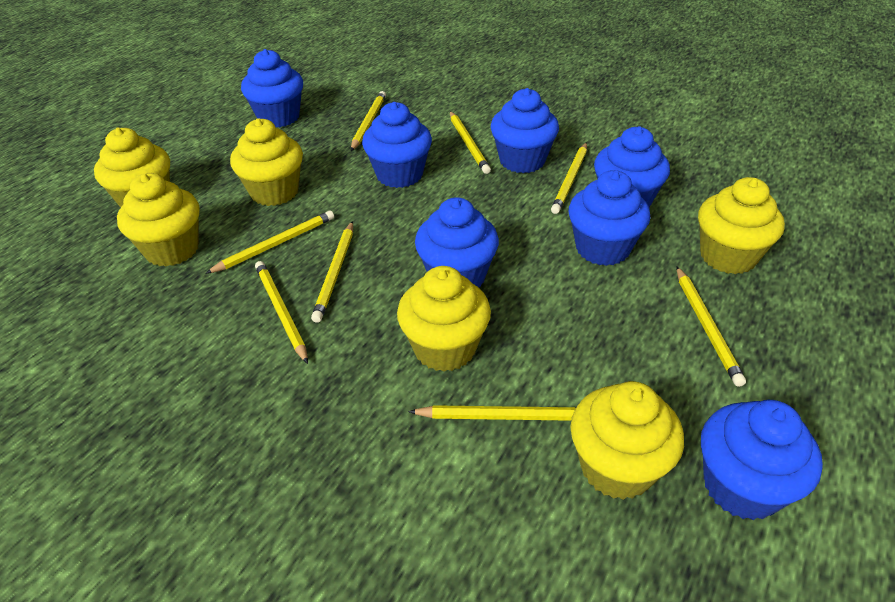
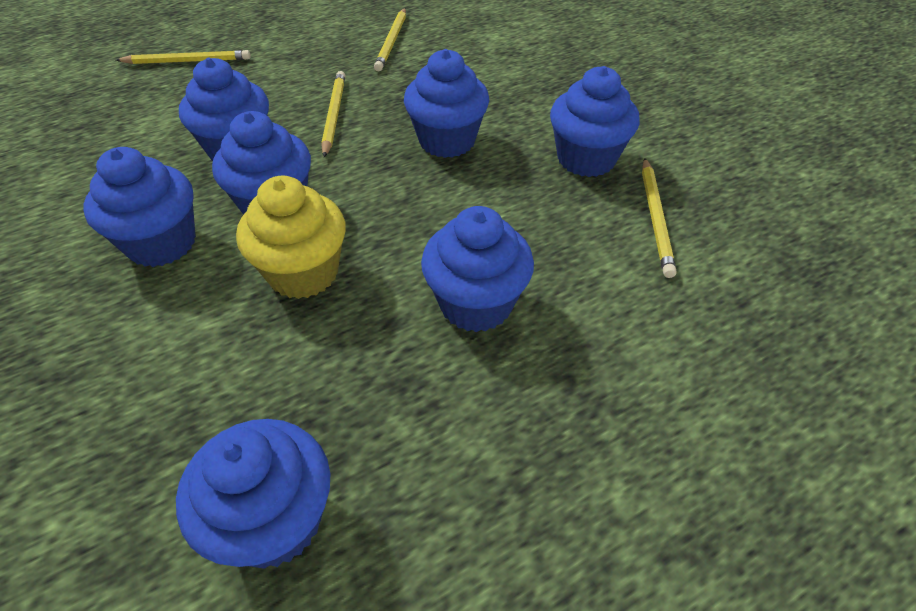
yellow cupcake: 6 -> 1
yellow pencil: 8 -> 4

